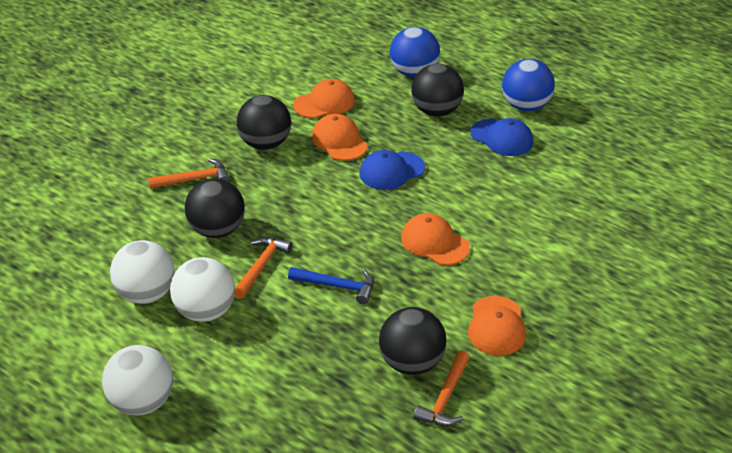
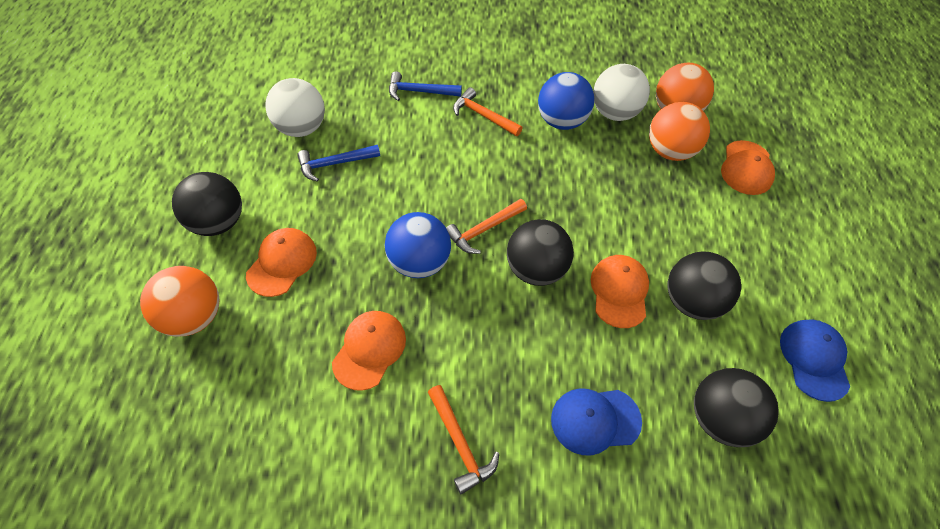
blue hammer: 1 -> 2
orange ball: 0 -> 3
white ball: 3 -> 2

